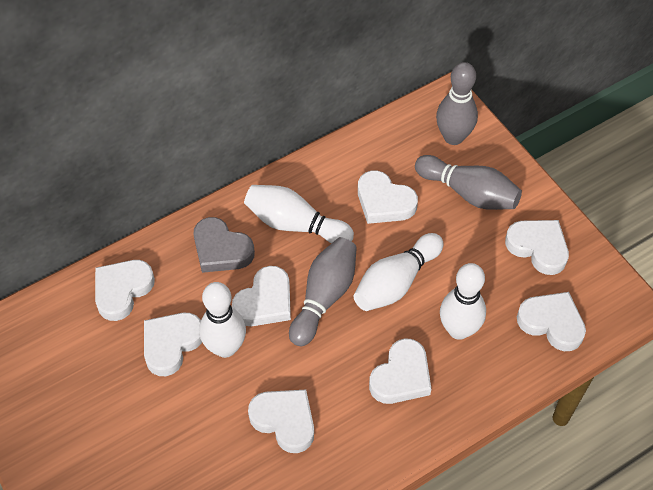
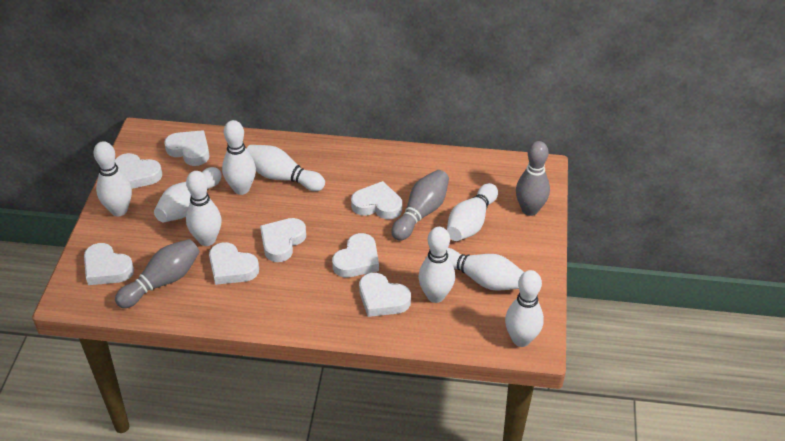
grey heart: 1 -> 0
white bowling pin: 4 -> 9

